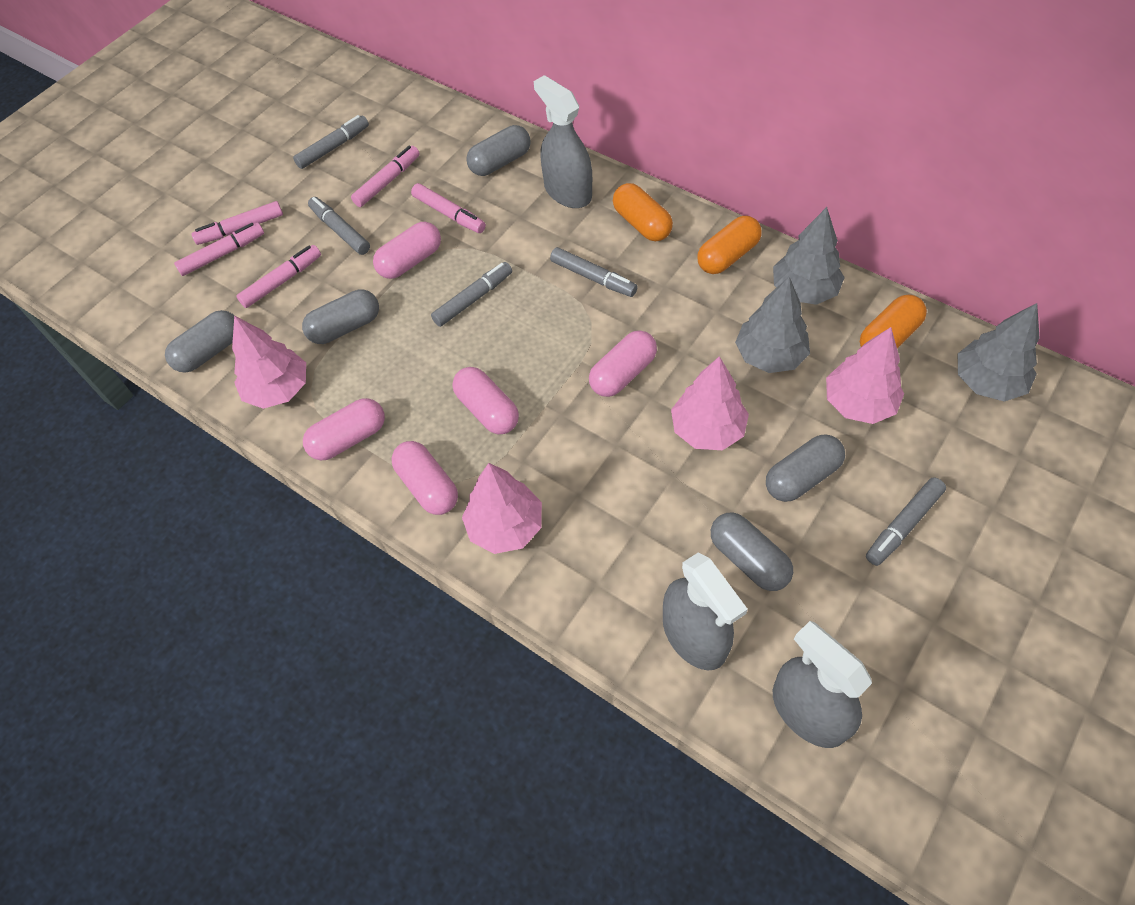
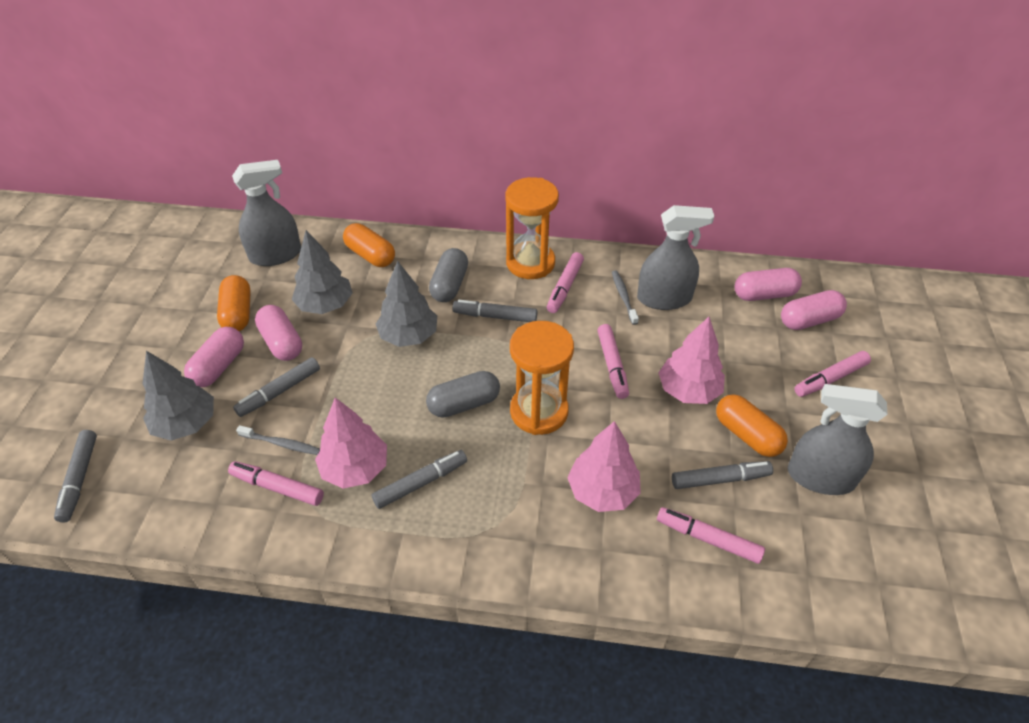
grey capsule: 5 -> 2
grey toothbrush: 0 -> 2
orange hourglass: 0 -> 2
pink capsule: 5 -> 4
pink tree: 4 -> 3

